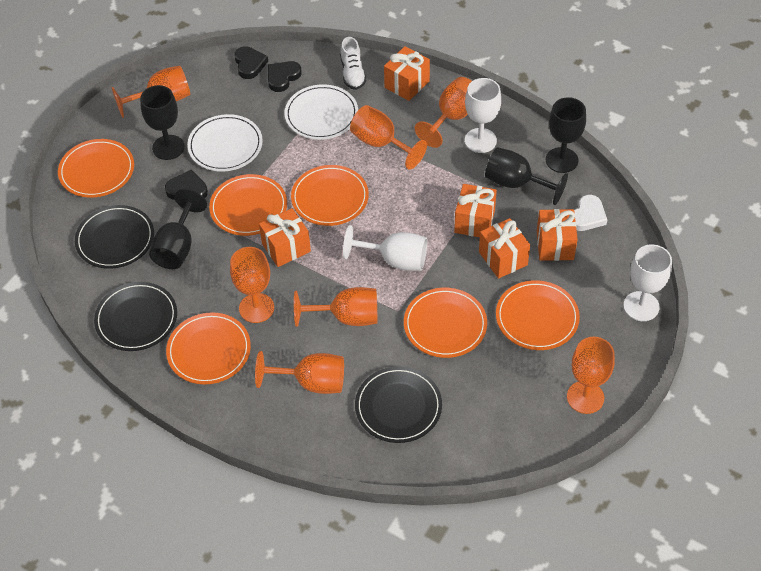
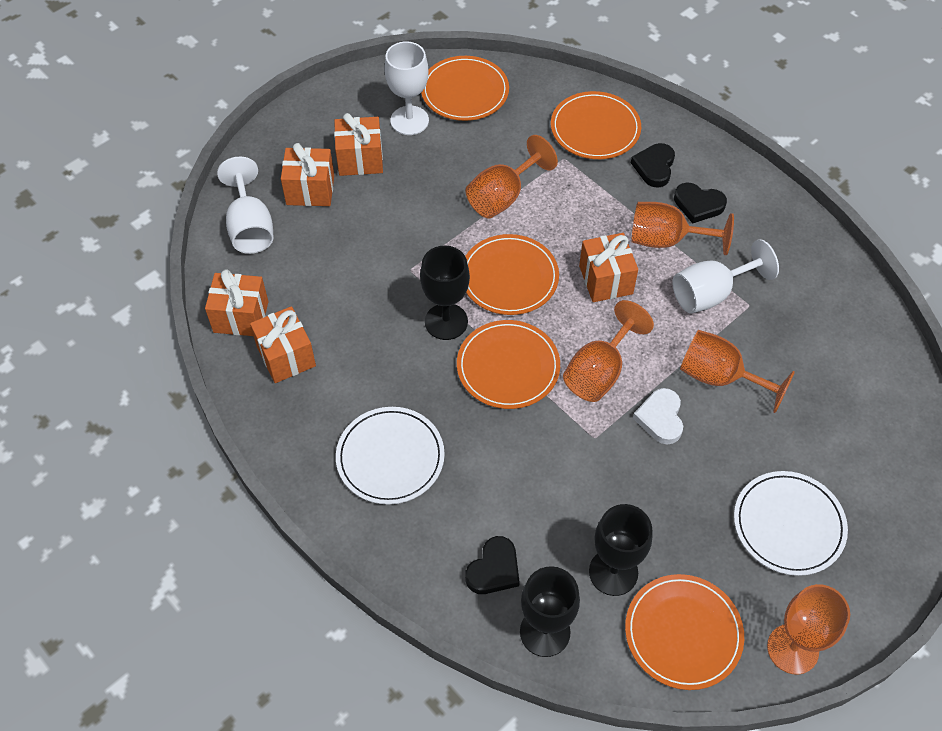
black goblet: 4 -> 3
black plate: 3 -> 0
orange goblet: 7 -> 5
orange plate: 6 -> 5
white shoe: 1 -> 0

